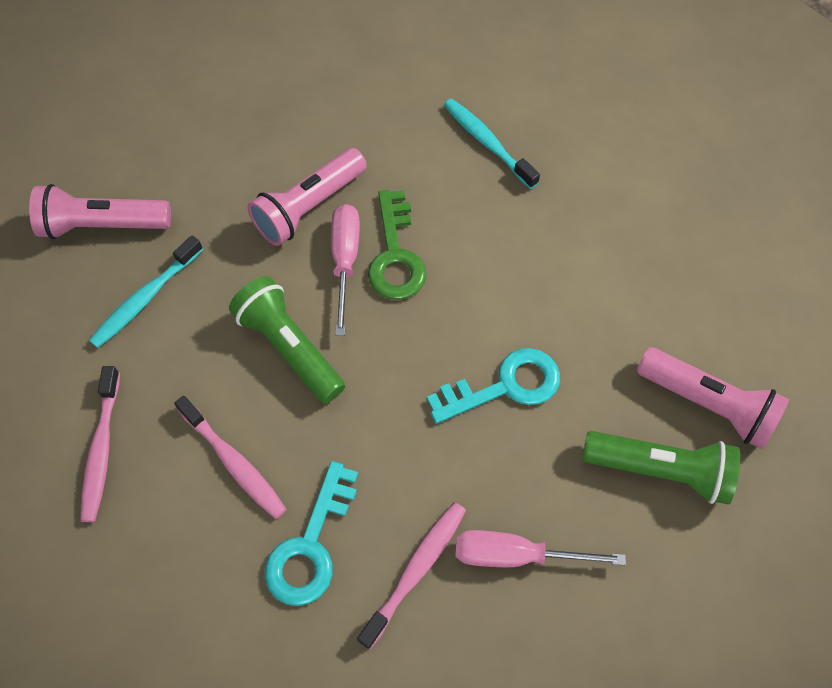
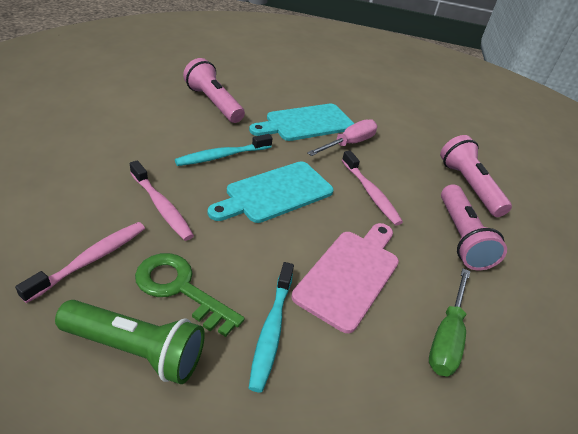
green flashlight: 2 -> 1
green screwdriver: 0 -> 1
pink cutting board: 0 -> 1
pink screwdriver: 2 -> 1
turquoise cutting board: 0 -> 2
turquoise key: 2 -> 0

